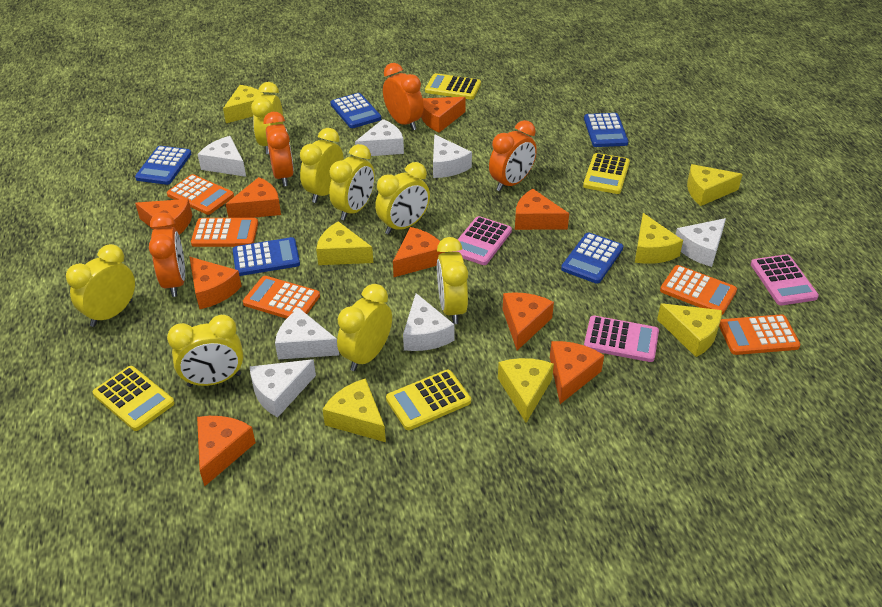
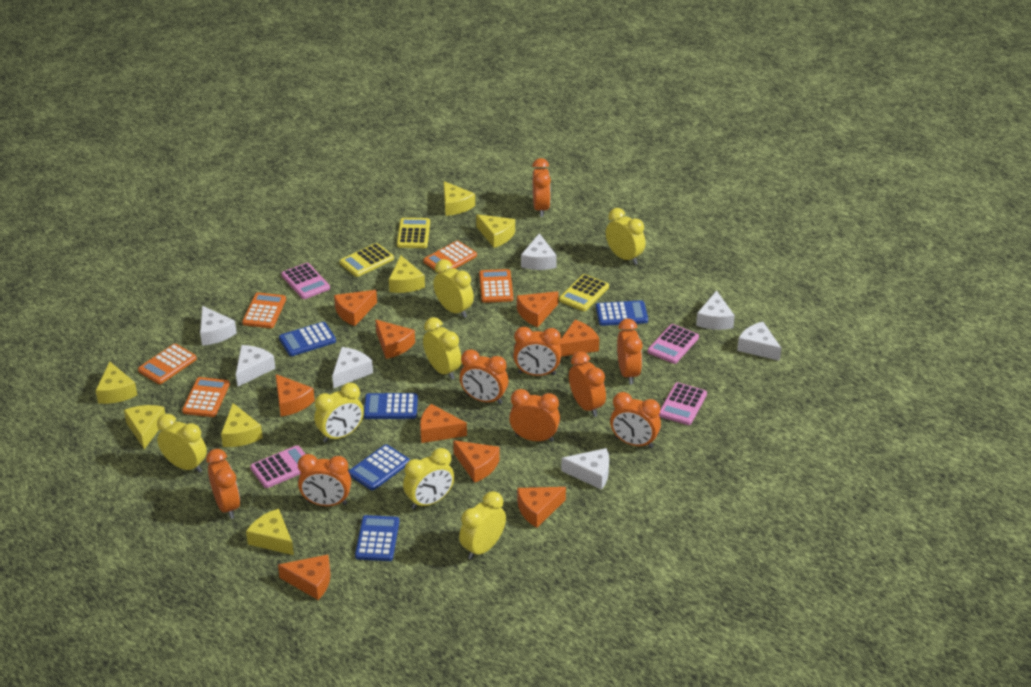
orange clock: 4 -> 9
pink calculator: 3 -> 4
yellow calculator: 4 -> 3
yellow clock: 8 -> 7

